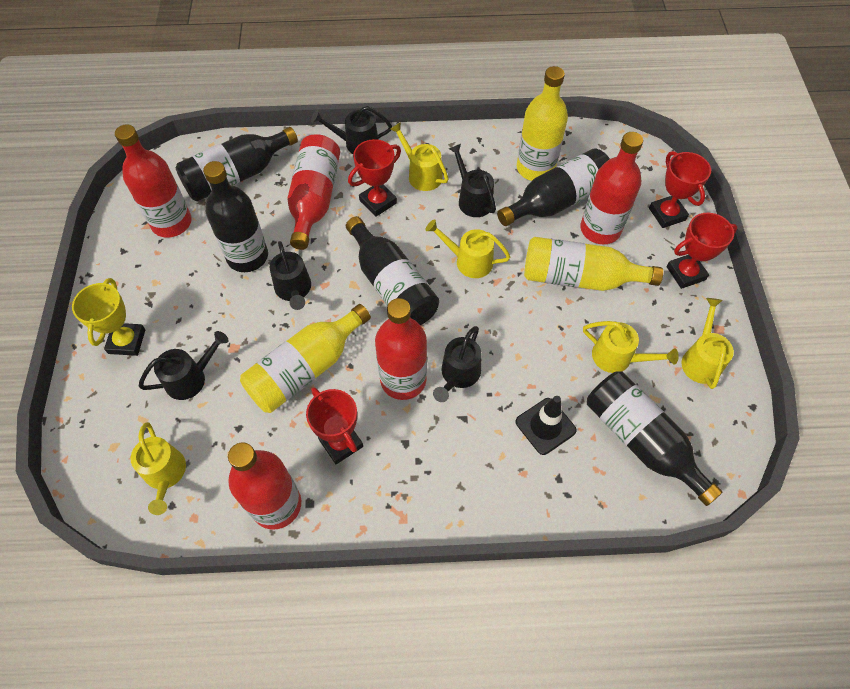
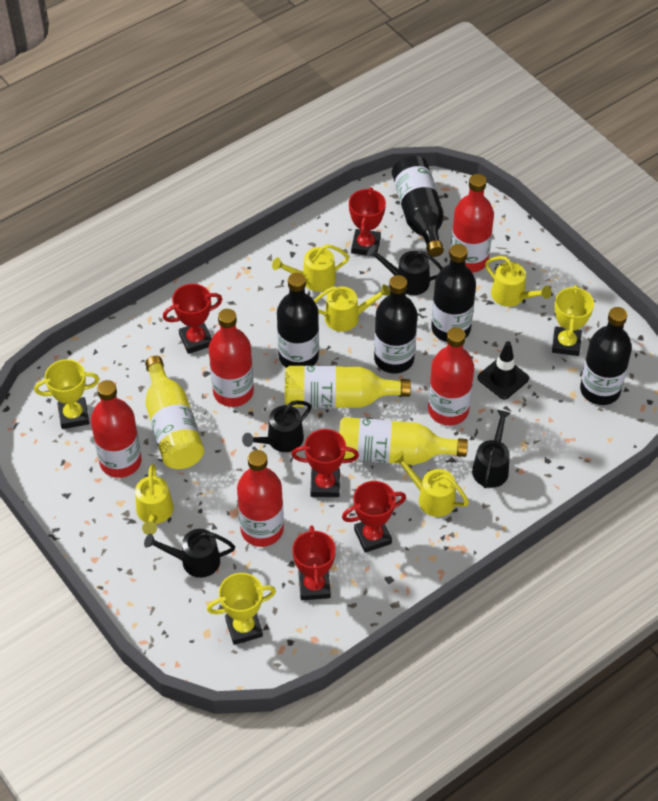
black watering can: 5 -> 4
red trophy: 4 -> 5
yellow trophy: 1 -> 3

